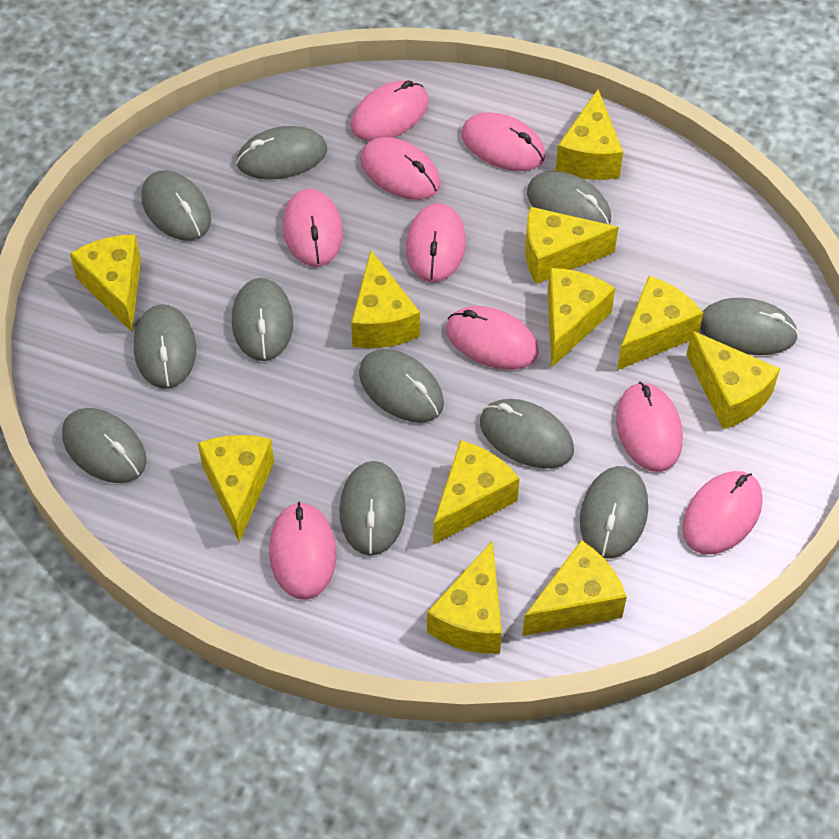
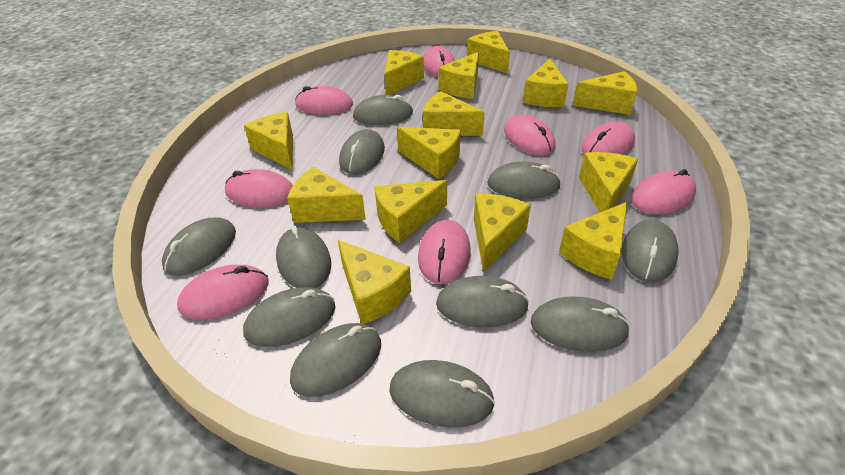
pink mouse: 9 -> 8
yellow cheese: 11 -> 14

